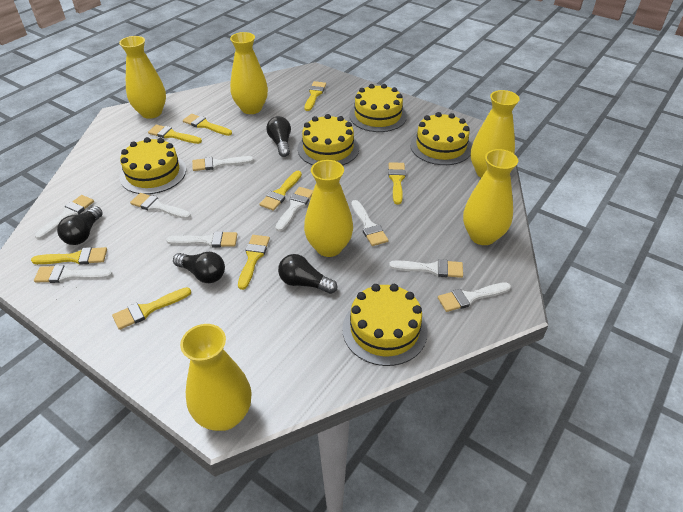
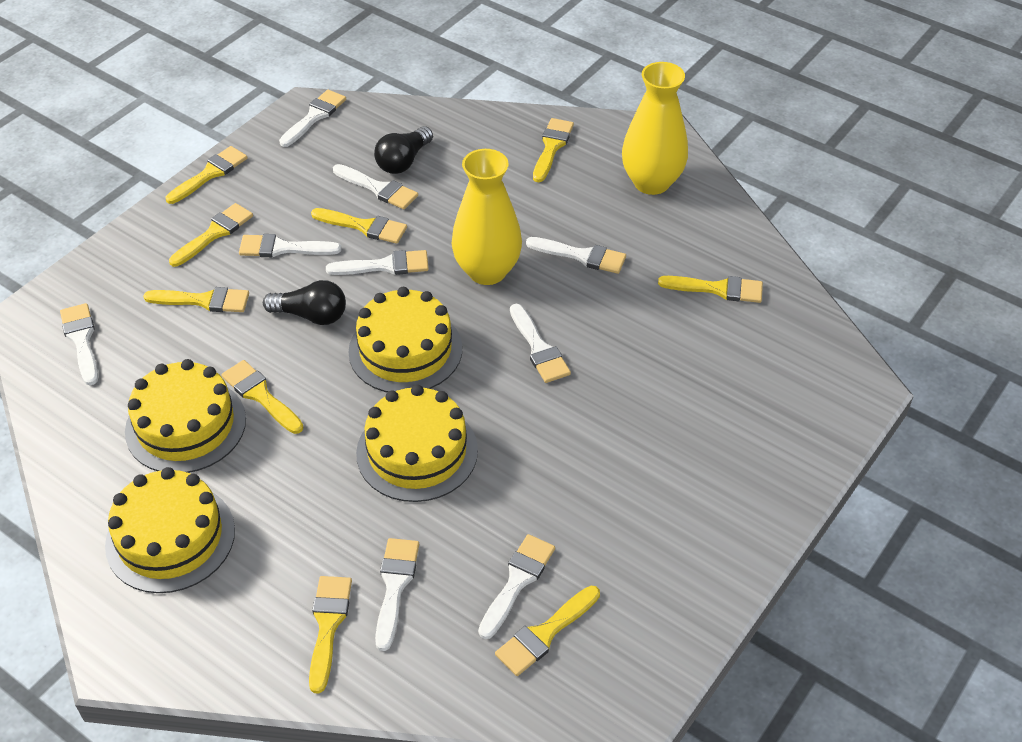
black light bulb: 4 -> 2
yellow brush: 8 -> 9
yellow cake: 5 -> 4
yellow vase: 6 -> 2

